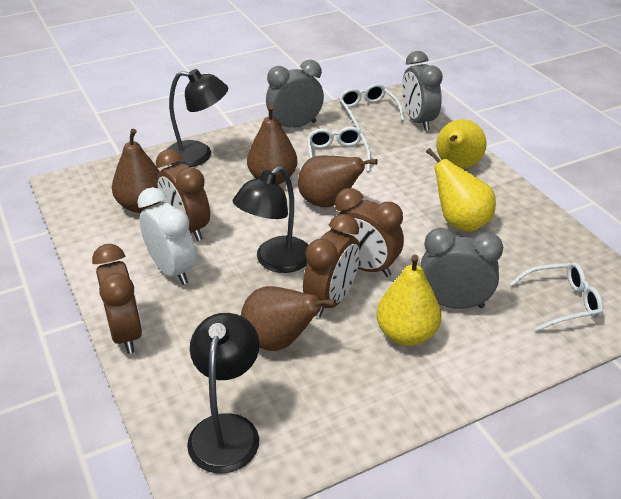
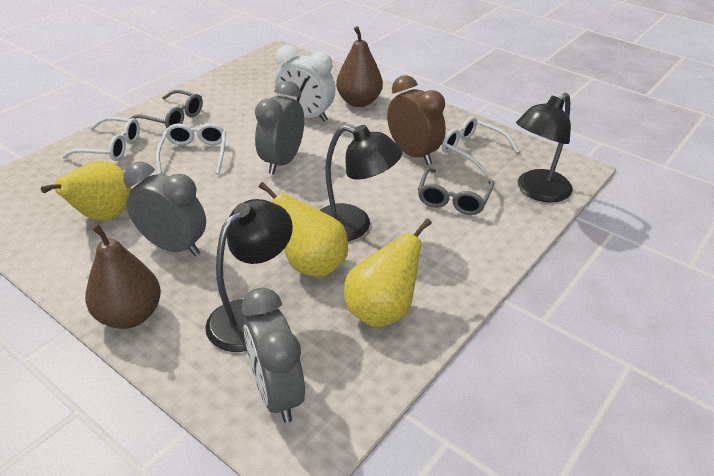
brown clock: 4 -> 1
brown pear: 4 -> 2
grey glasses: 0 -> 2

